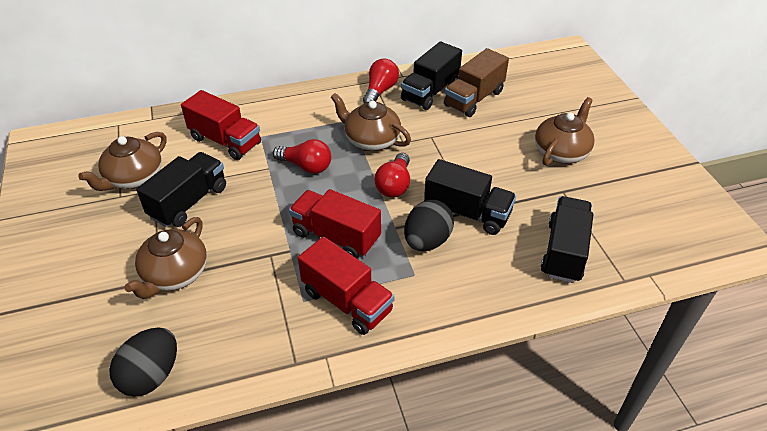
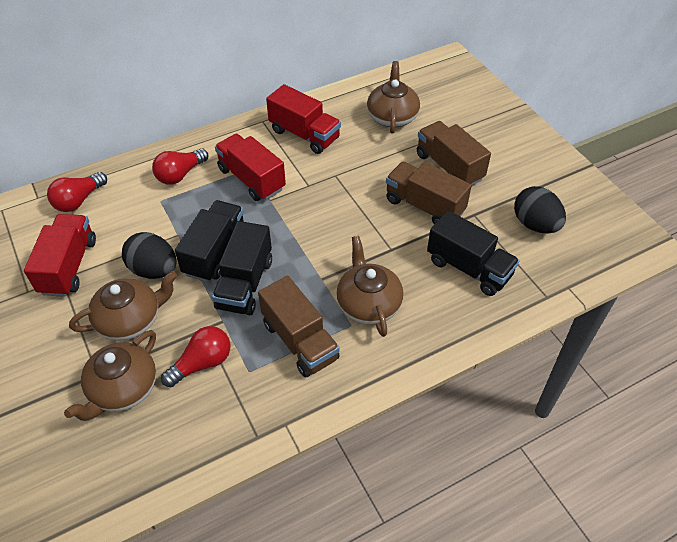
black truck: 4 -> 3
brown truck: 1 -> 3

